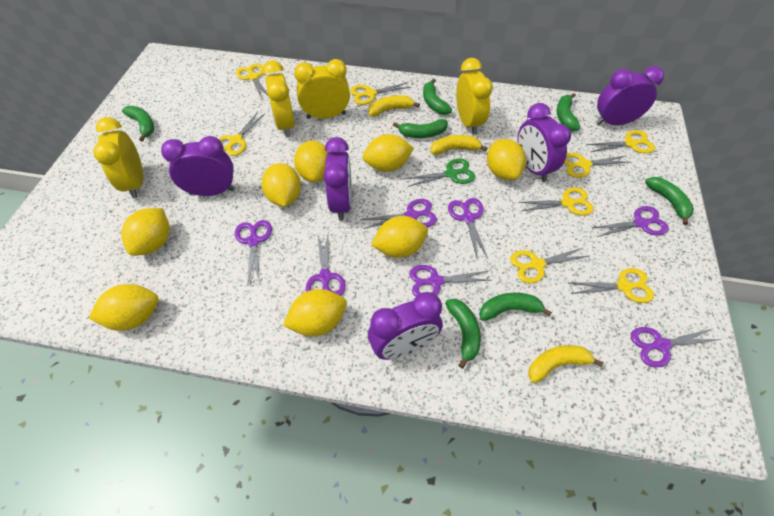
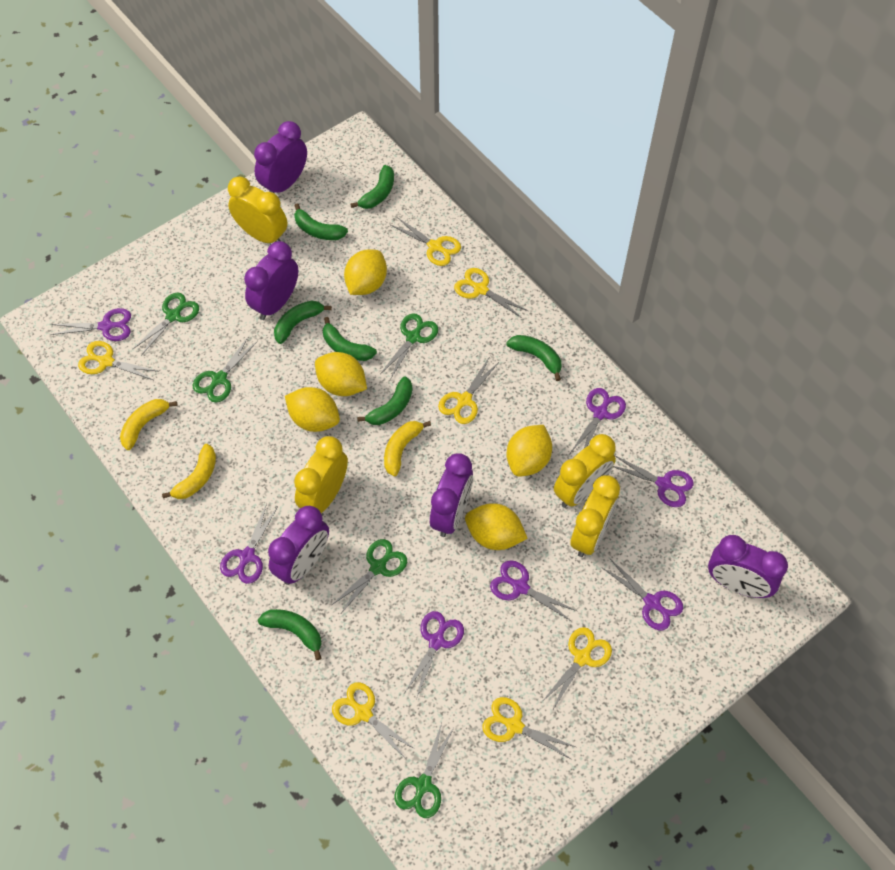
green scissors: 1 -> 5
yellow lemon: 8 -> 5
yellow scissors: 8 -> 7

